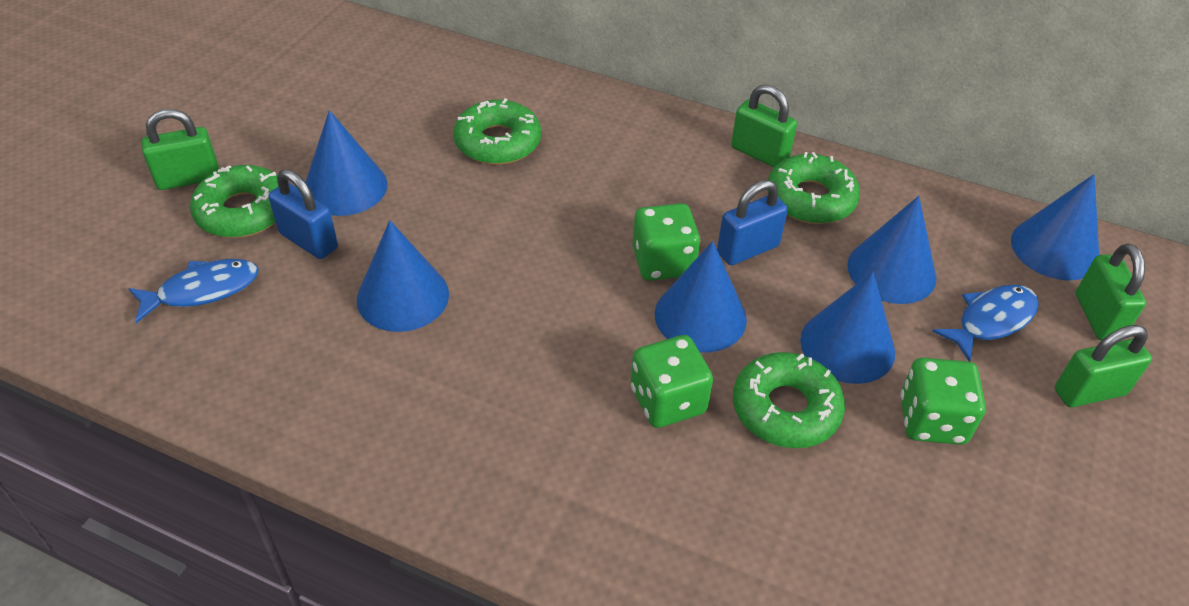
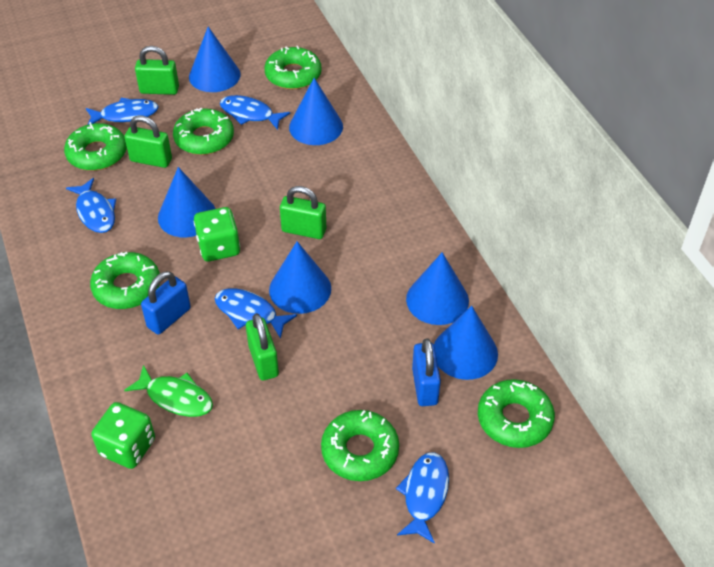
blue fish: 2 -> 5
green dice: 3 -> 2
green donut: 4 -> 6
green fish: 0 -> 1

